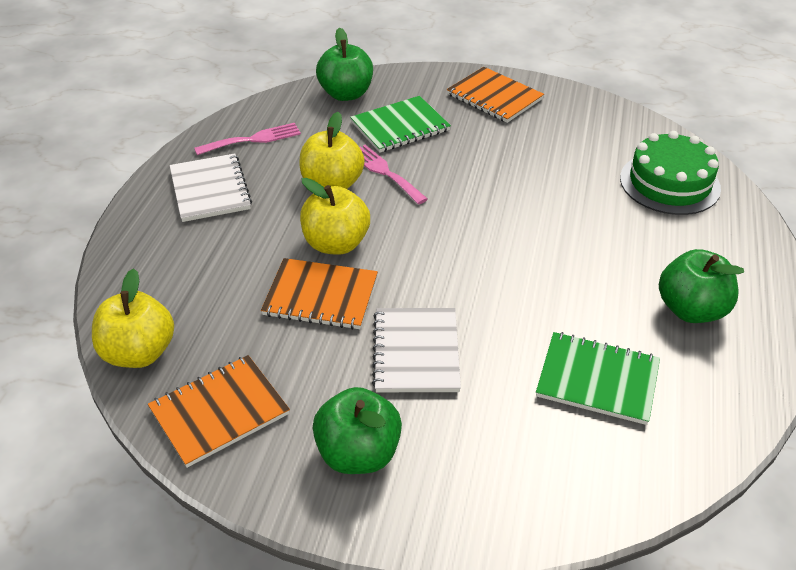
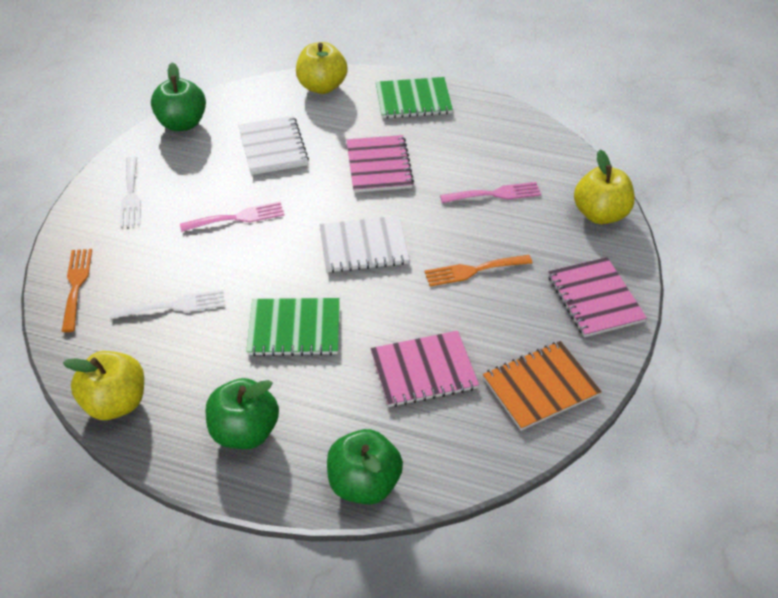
green cake: 1 -> 0
orange fork: 0 -> 2
orange notebook: 3 -> 1
pink notebook: 0 -> 3
white fork: 0 -> 2

